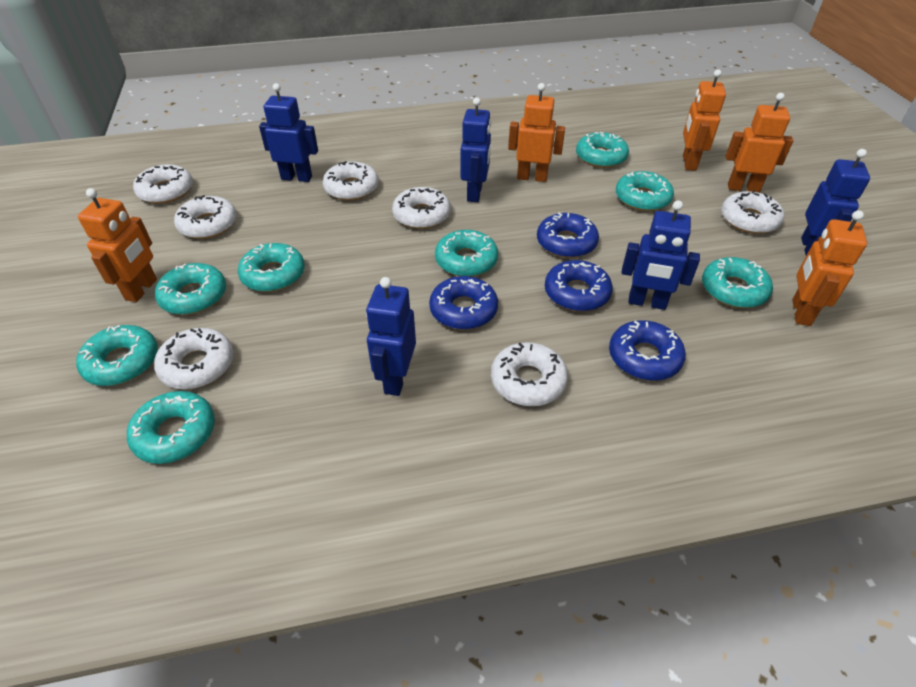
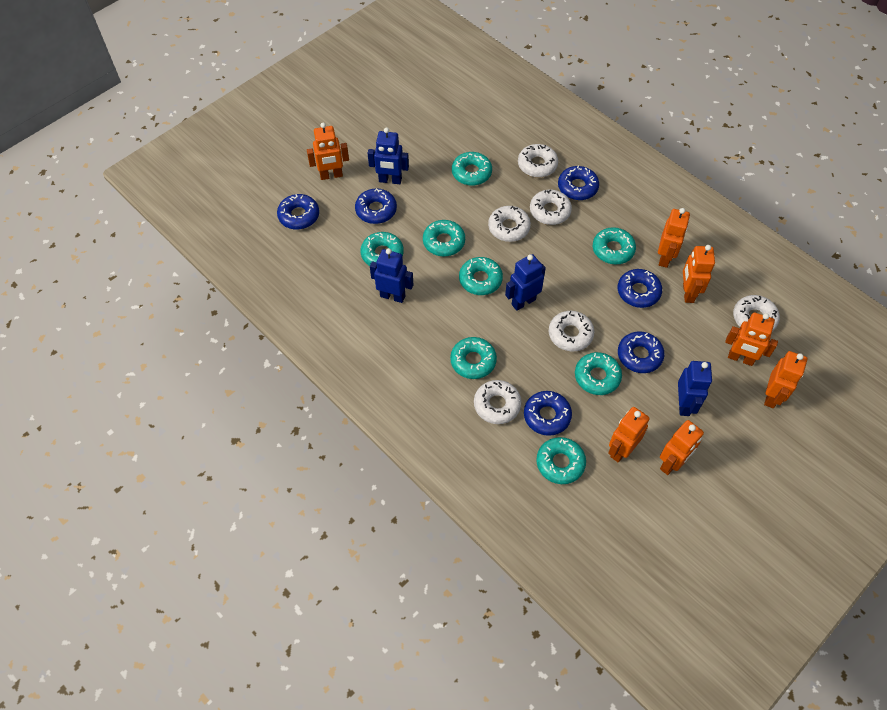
blue donut: 4 -> 6
blue robot: 5 -> 4
orange robot: 5 -> 7
white donut: 7 -> 6

